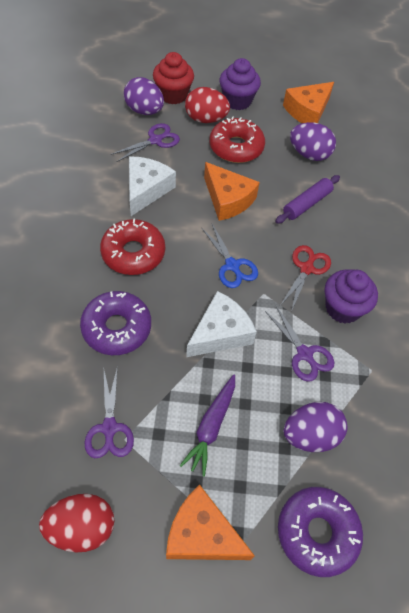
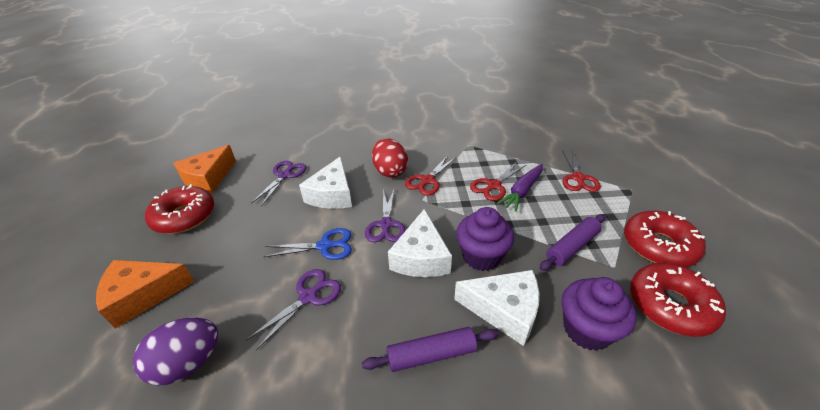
orange cheese: 3 -> 2
purple donut: 2 -> 0
purple egg: 3 -> 1
purple rolling pin: 1 -> 2
red cupcake: 1 -> 0
red donut: 2 -> 3
red egg: 2 -> 1
red scissors: 1 -> 3
white cheese: 2 -> 3

